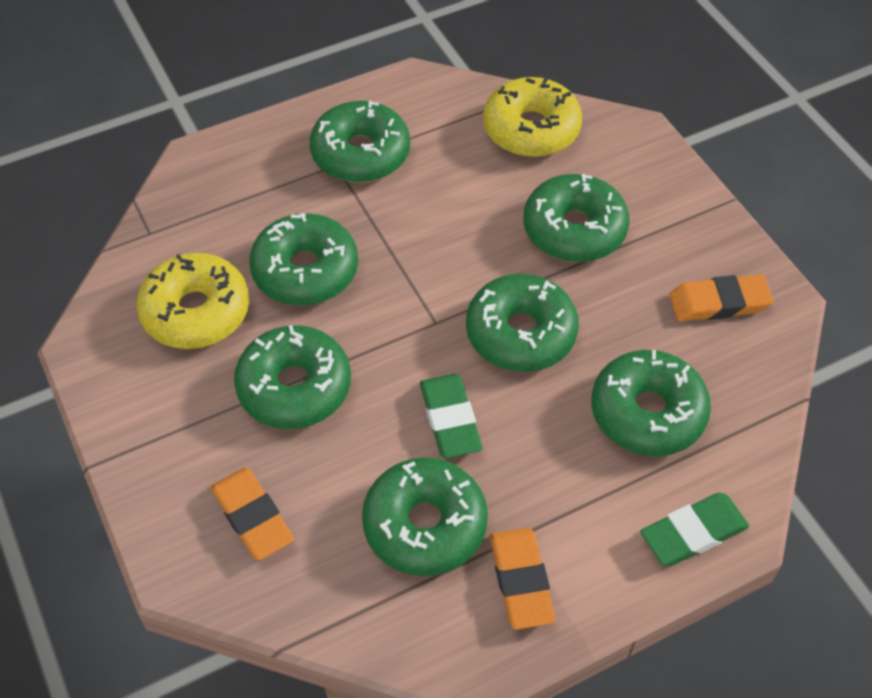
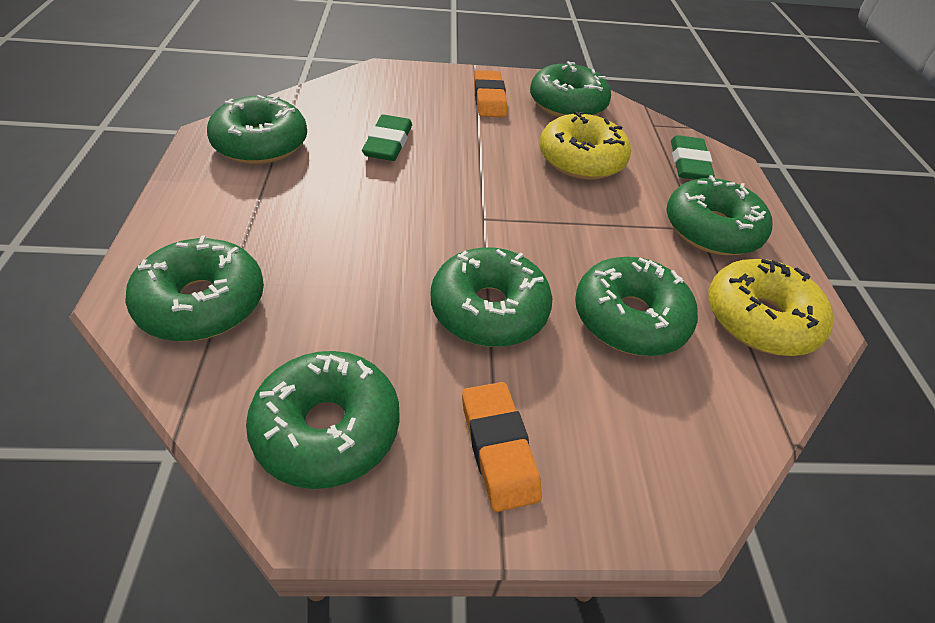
orange eraser: 3 -> 2

